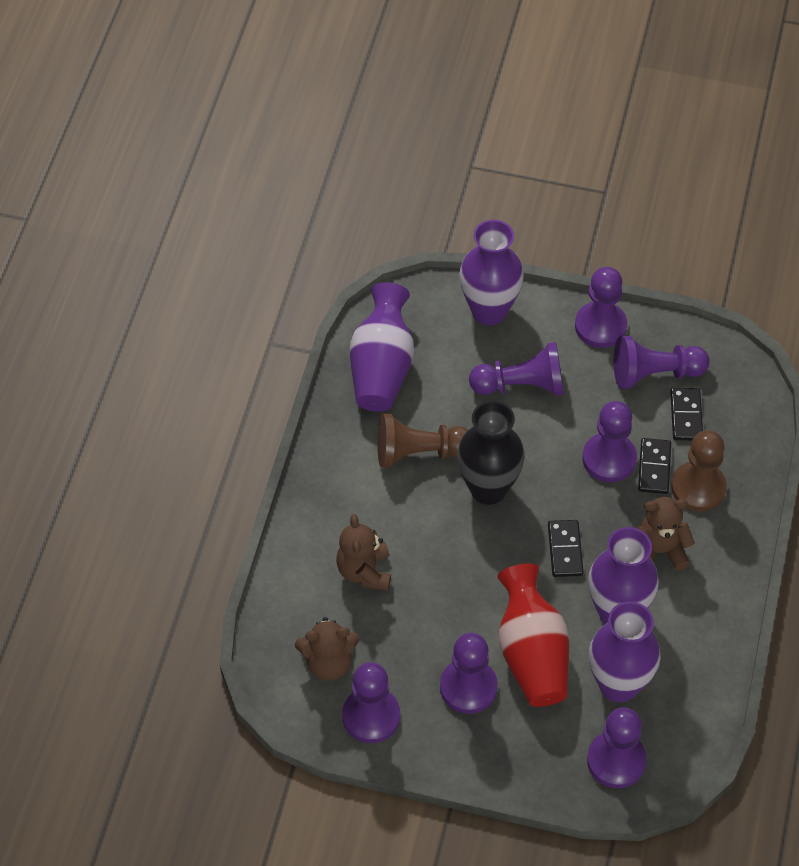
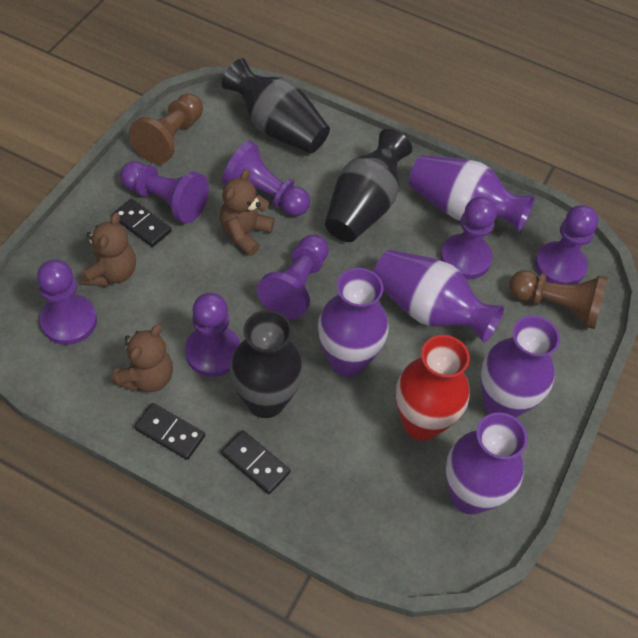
black vase: 1 -> 3
purple vase: 4 -> 5

